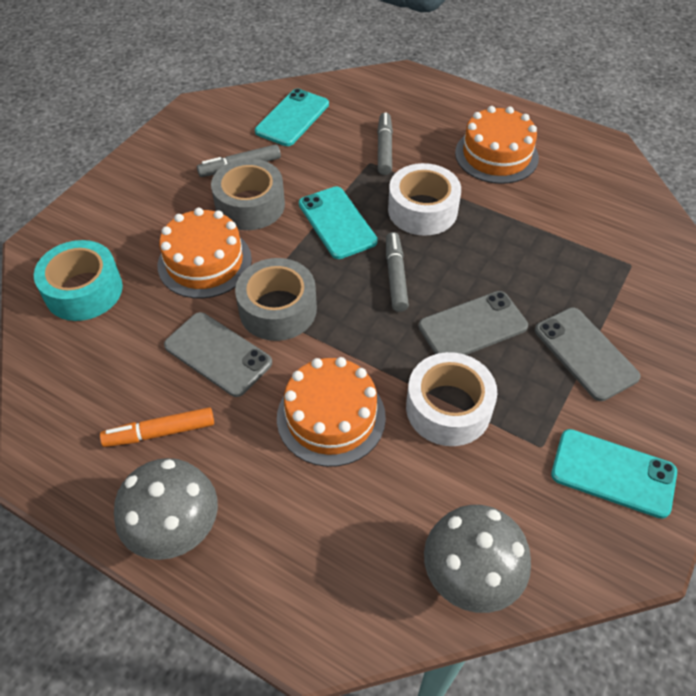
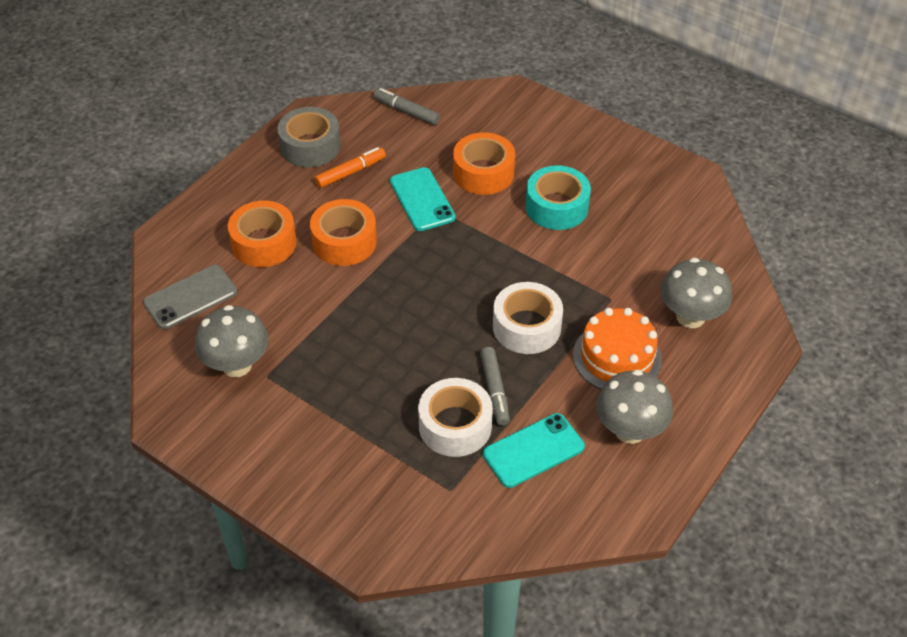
grey marker: 3 -> 2
grey mushroom: 2 -> 3
grey phone: 3 -> 1
grey tape: 2 -> 1
orange cake: 3 -> 1
orange tape: 0 -> 3
turquoise phone: 3 -> 2

